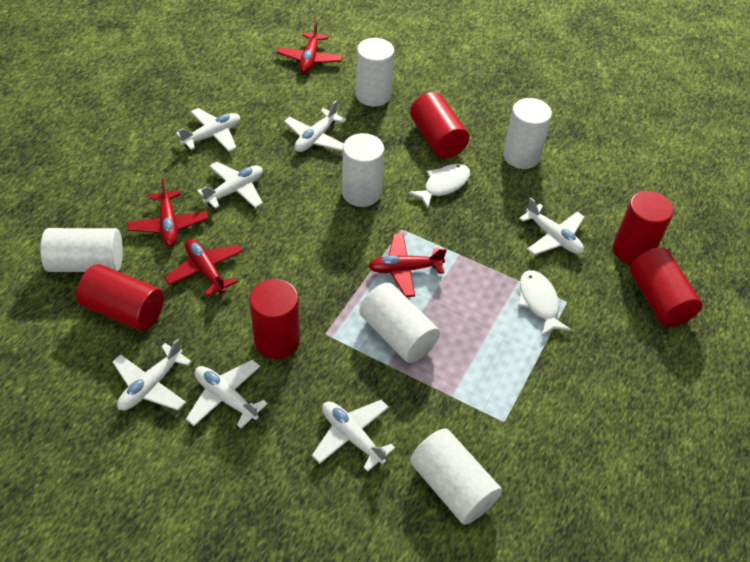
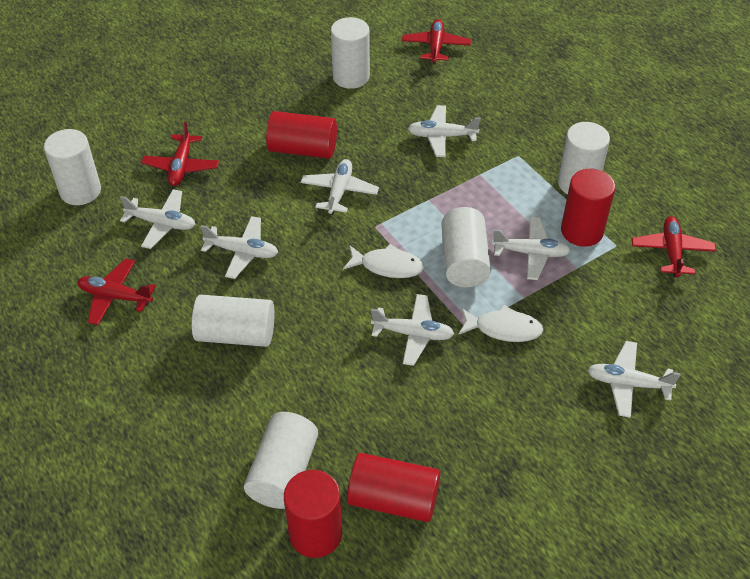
red cylinder: 5 -> 4

